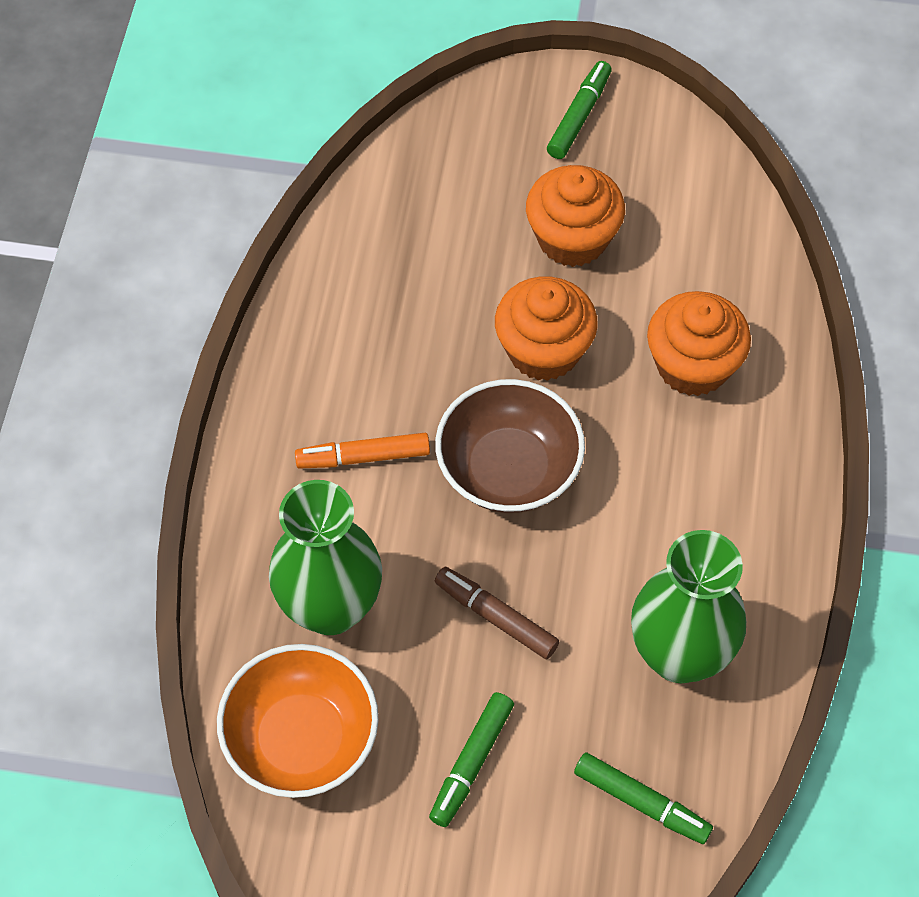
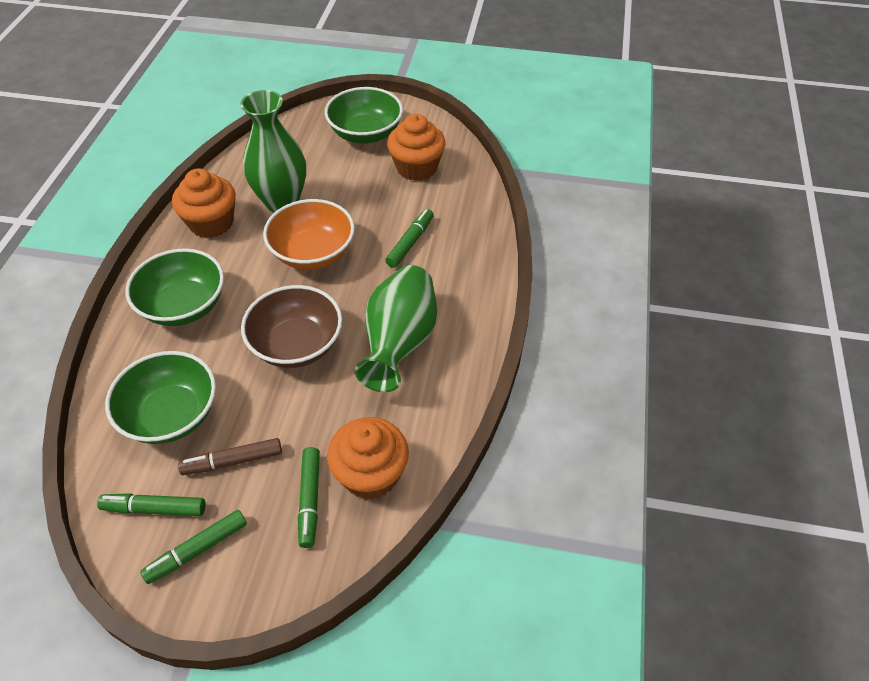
green bowl: 0 -> 3
green marker: 3 -> 4
orange marker: 1 -> 0

